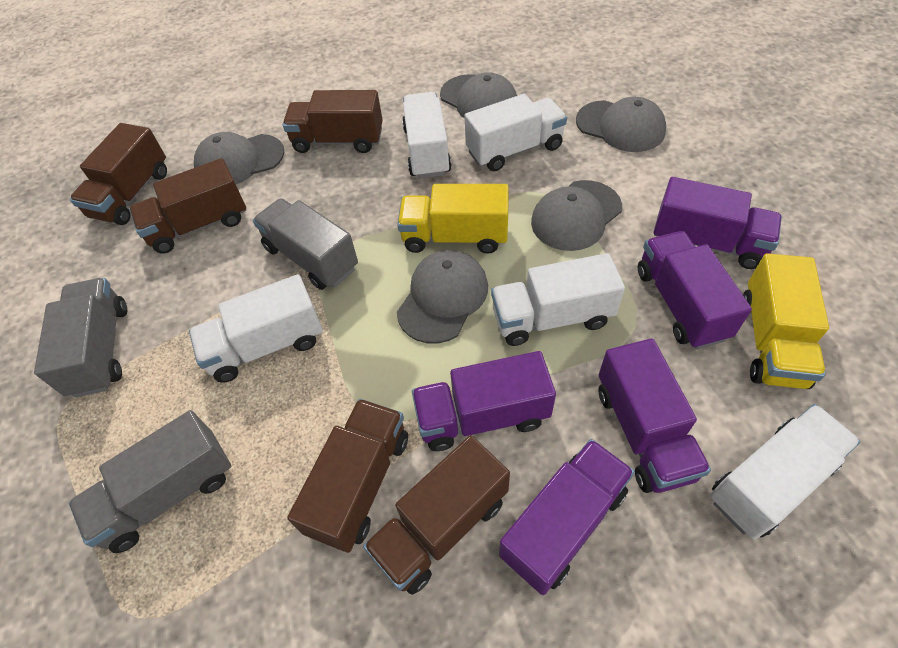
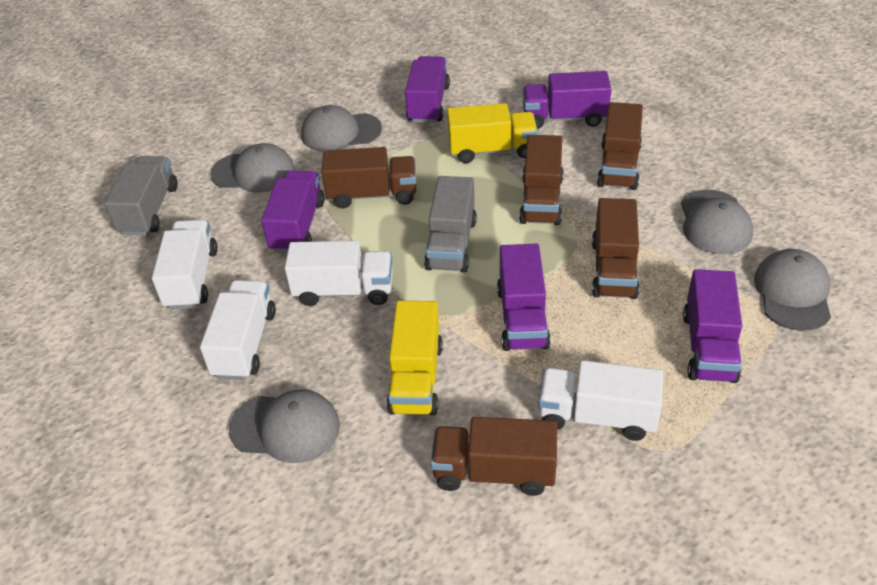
grey truck: 3 -> 2
white truck: 5 -> 4

